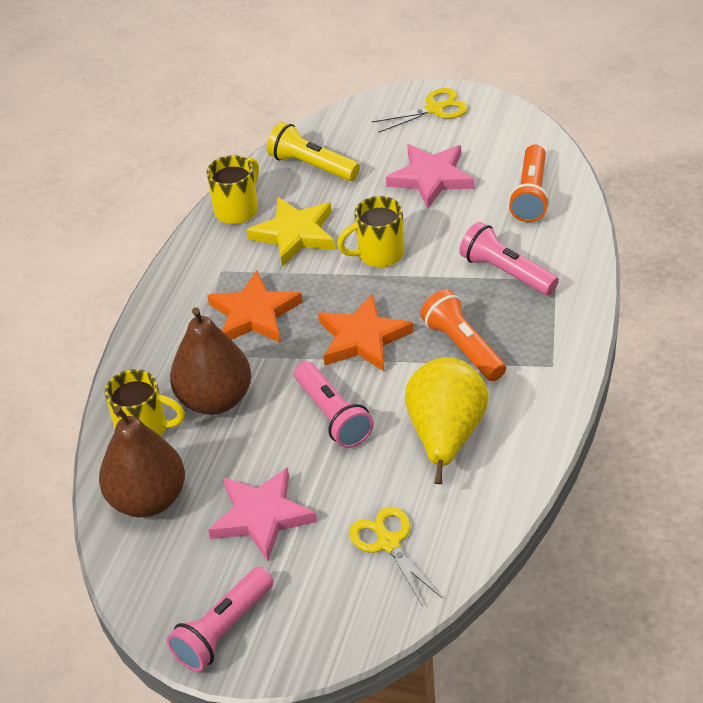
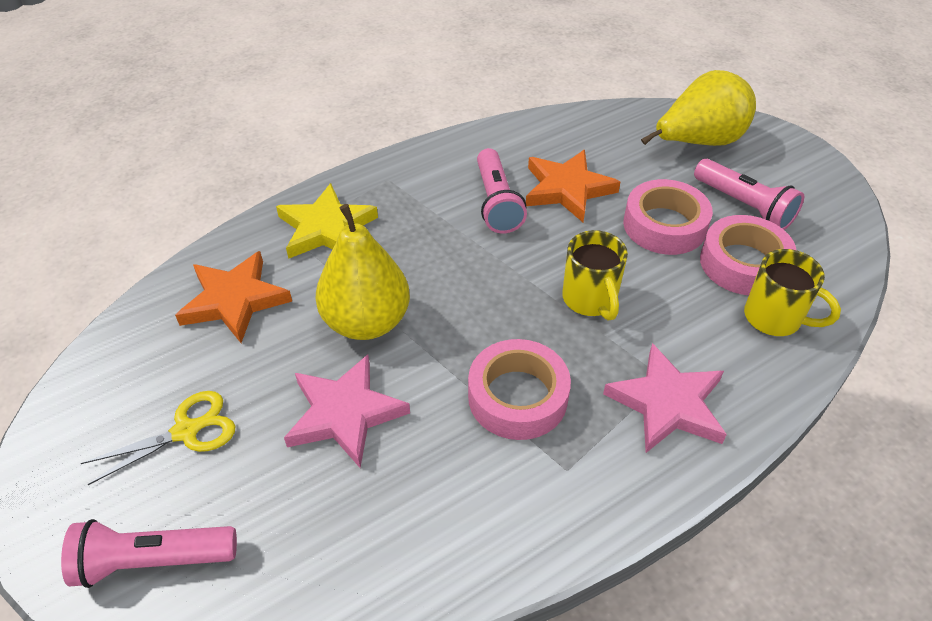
brown pear: 2 -> 0
orange flashlight: 2 -> 0
pink tape: 0 -> 3
yellow flashlight: 1 -> 0
yellow mug: 3 -> 2
yellow pear: 1 -> 2
yellow scissors: 2 -> 1

